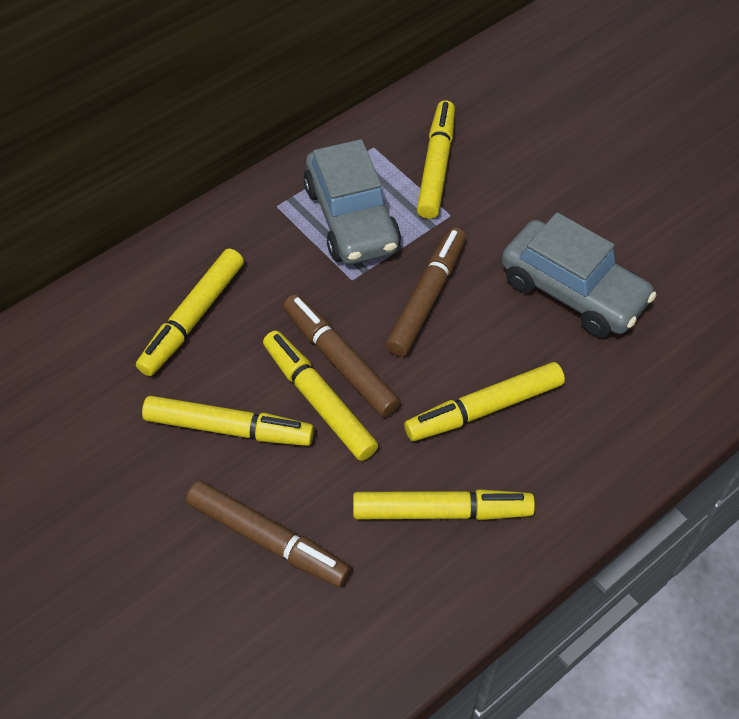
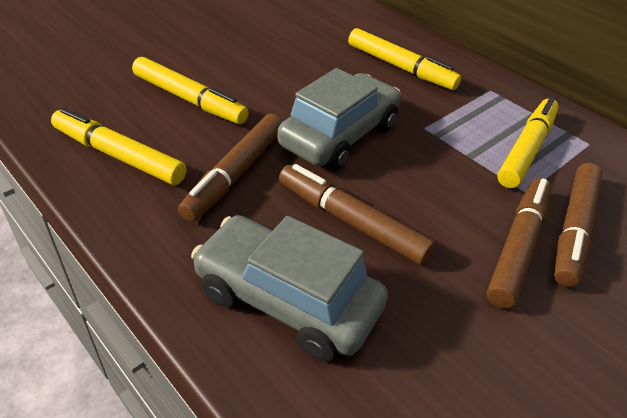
brown marker: 3 -> 4
yellow marker: 6 -> 4

